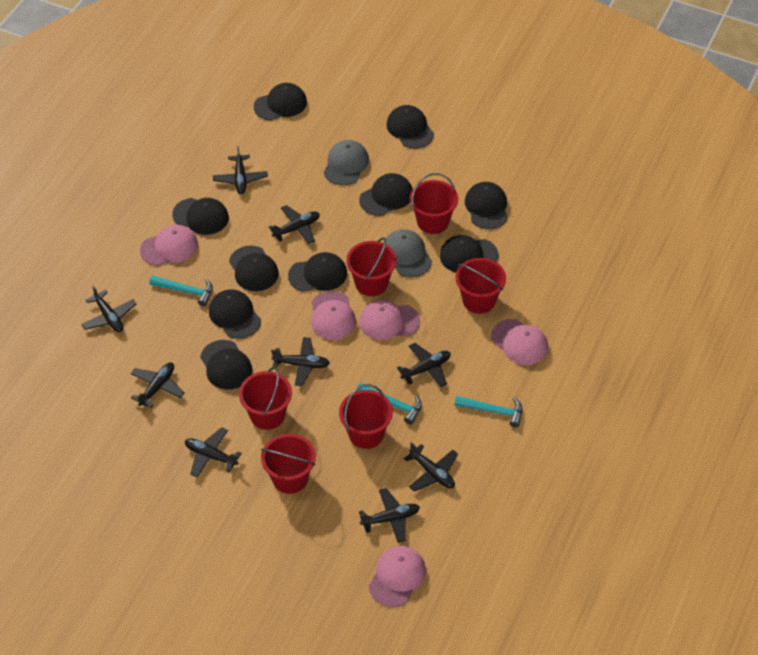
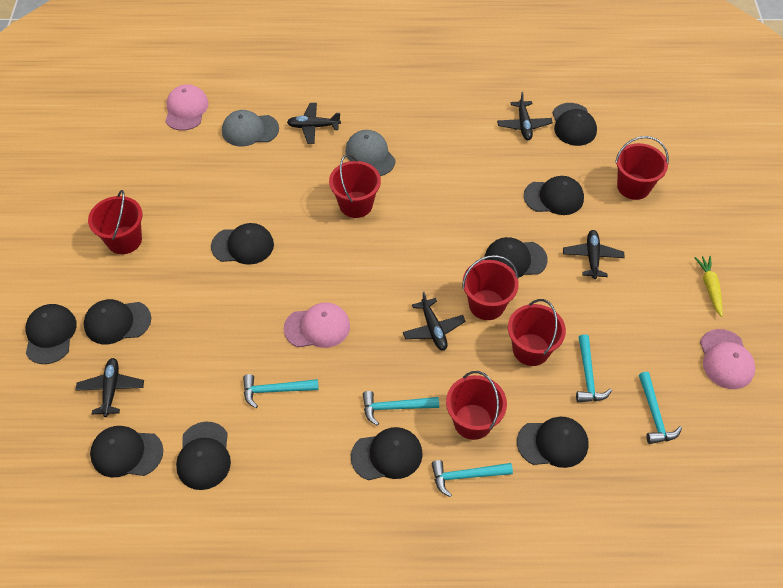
black plane: 9 -> 5
pink cap: 5 -> 3
turquoise hammer: 3 -> 5
yellow carrot: 0 -> 1

